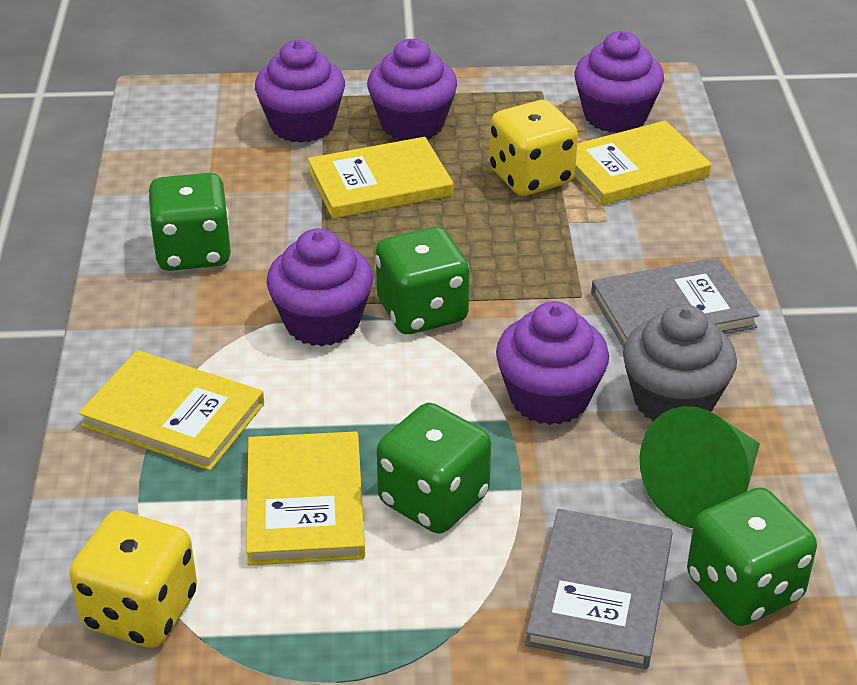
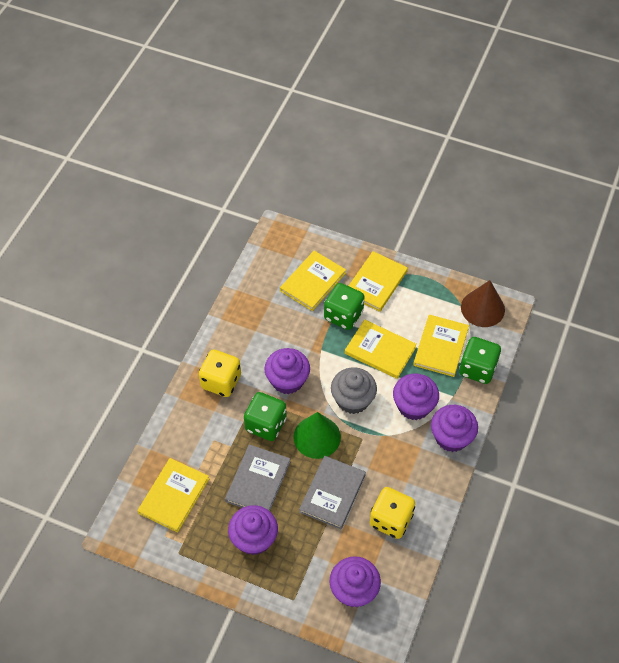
brown cone: 0 -> 1
green dice: 4 -> 3
yellow book: 4 -> 5

